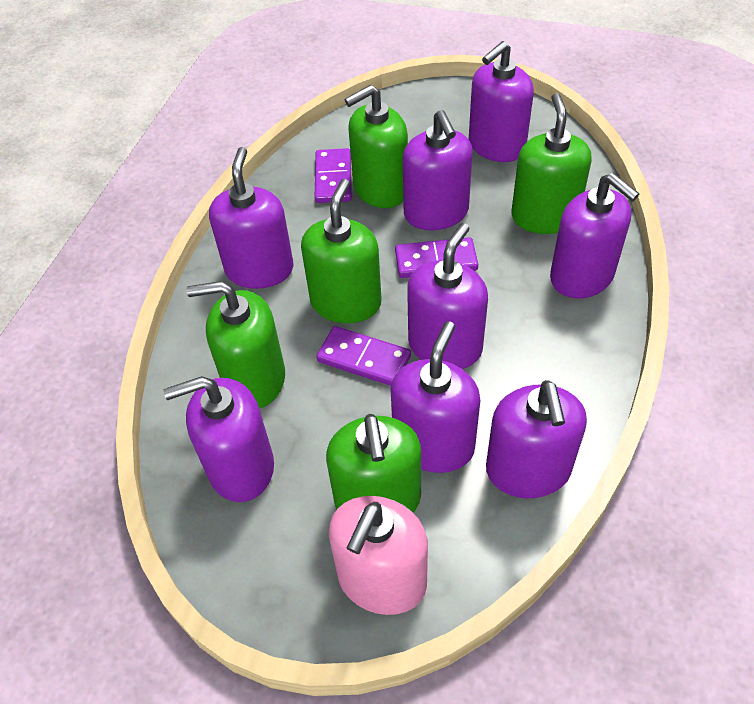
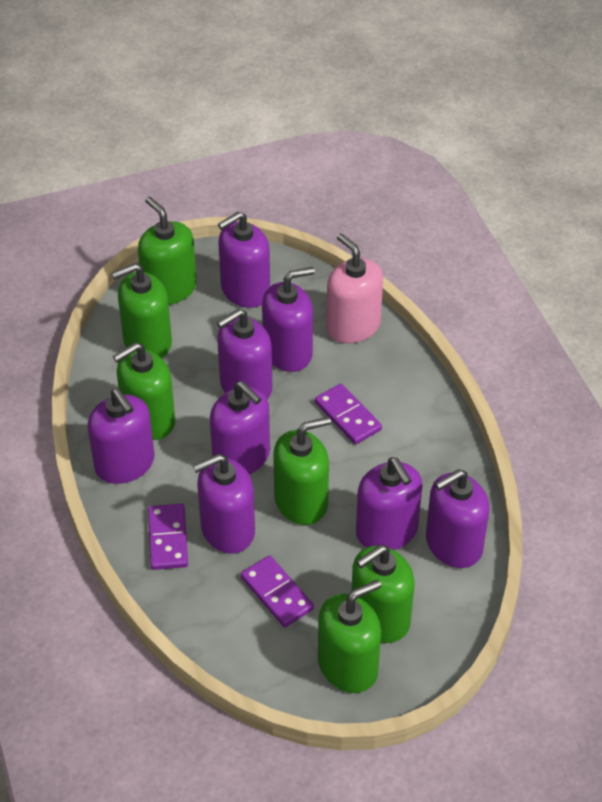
green soap dispenser: 5 -> 6

